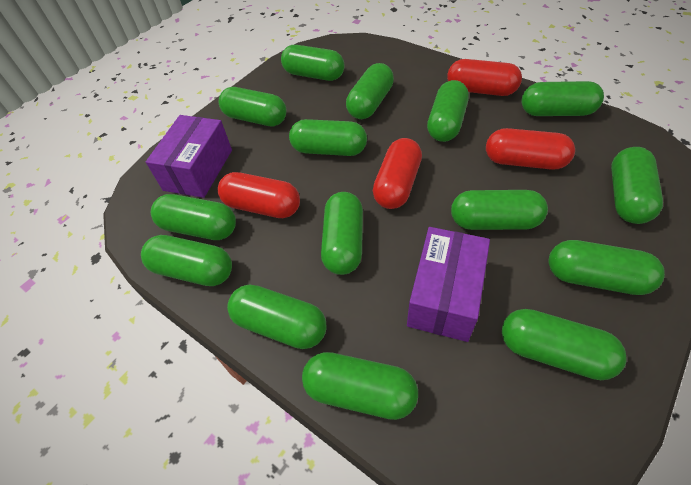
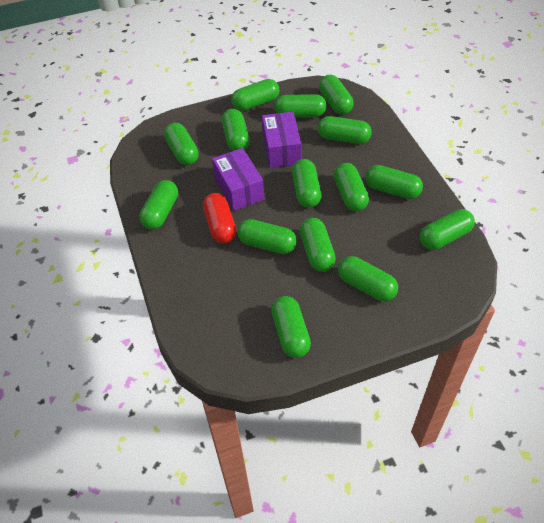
red capsule: 4 -> 1

